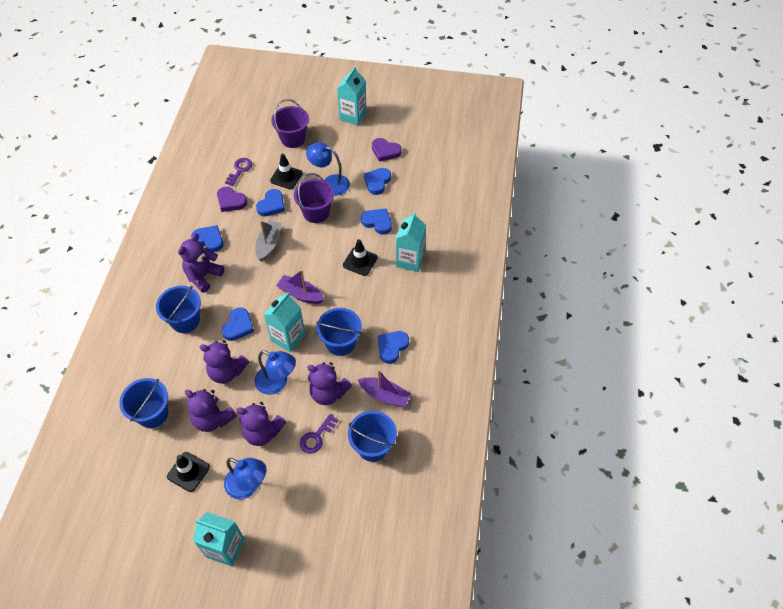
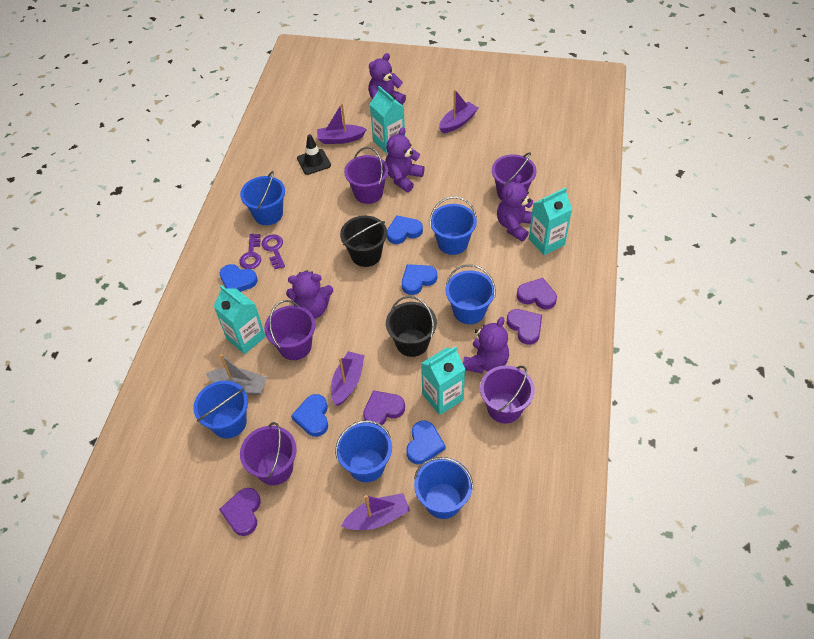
black bucket: 0 -> 2
black traffic cone: 3 -> 1
blue bucket: 4 -> 6
blue heart: 6 -> 5
blue lamp: 3 -> 0
purple boat: 2 -> 4
purple bucket: 2 -> 5
purple heart: 2 -> 4

